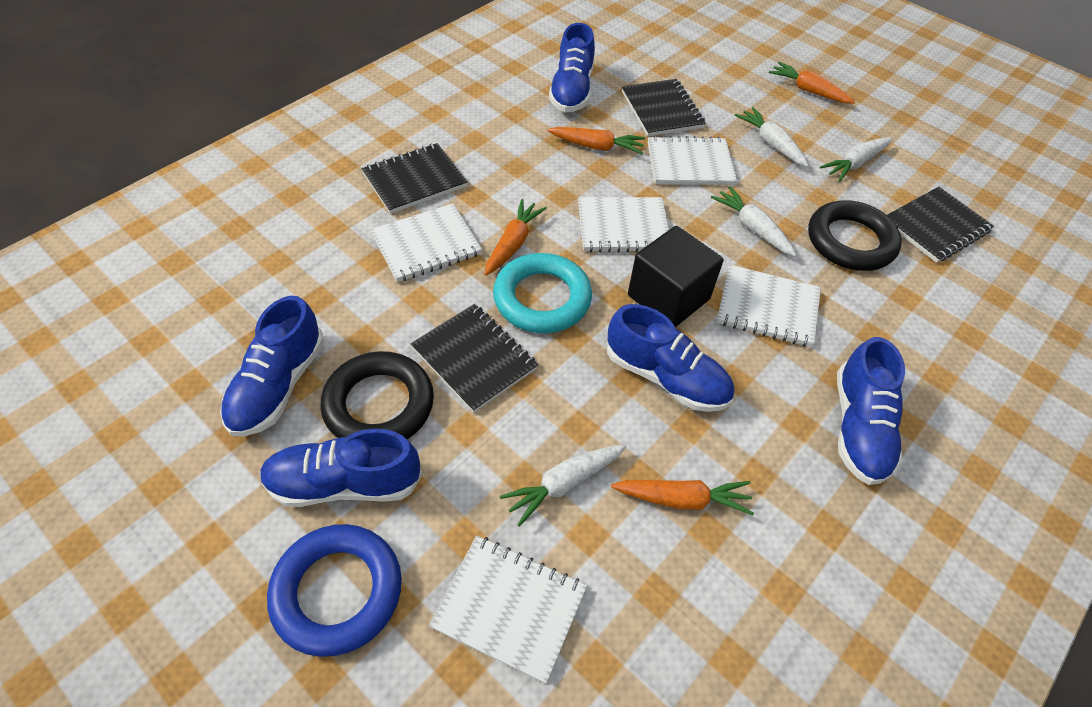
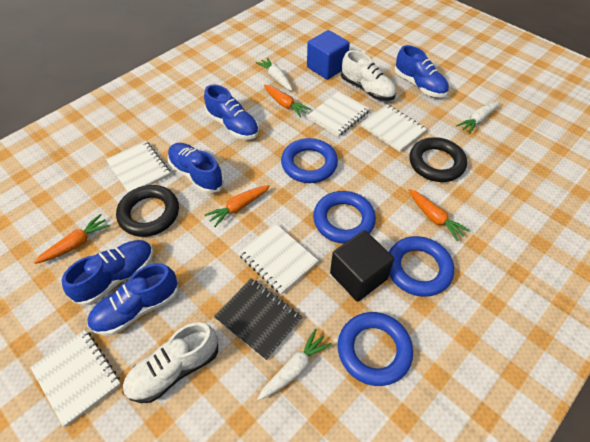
black notebook: 4 -> 1
blue cube: 0 -> 1
blue ring: 1 -> 4
turquoise ring: 1 -> 0
white carrot: 4 -> 3
white shoe: 0 -> 2

